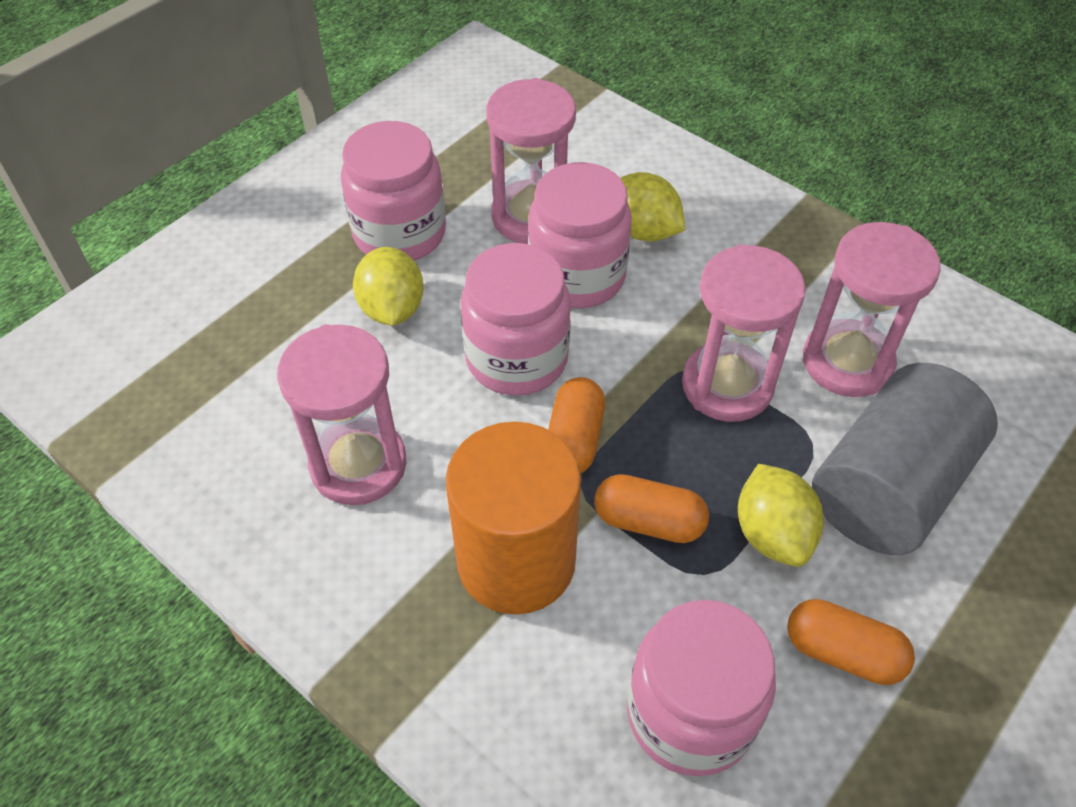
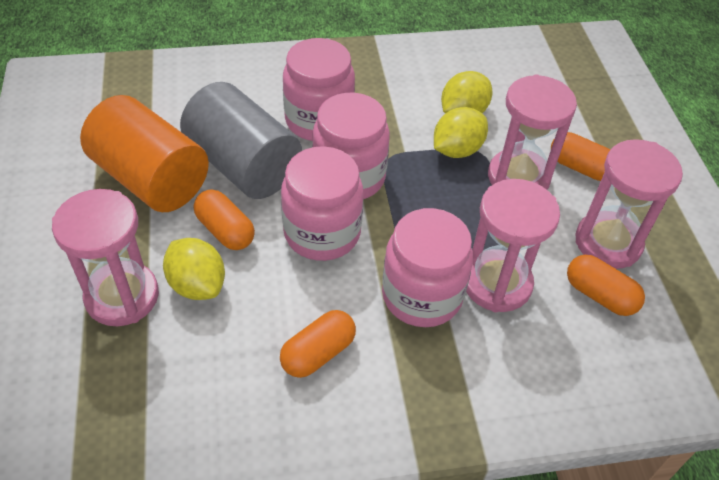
orange capsule: 3 -> 4

